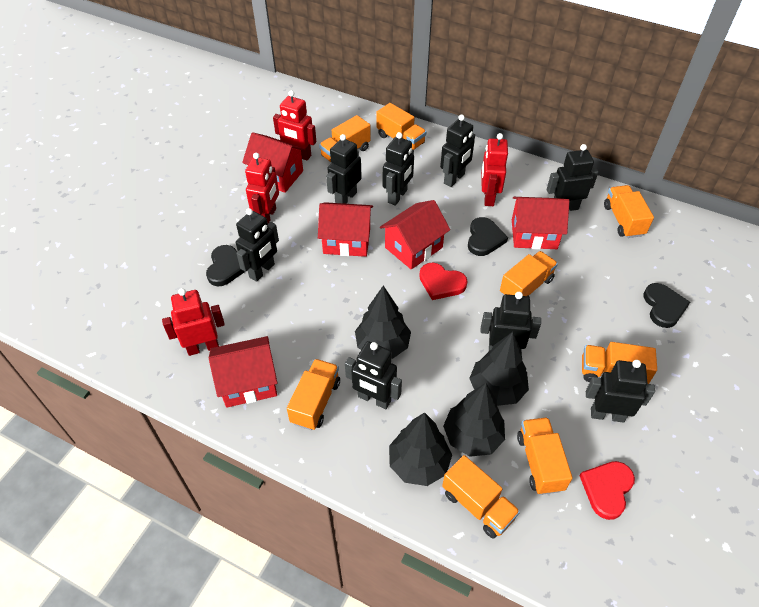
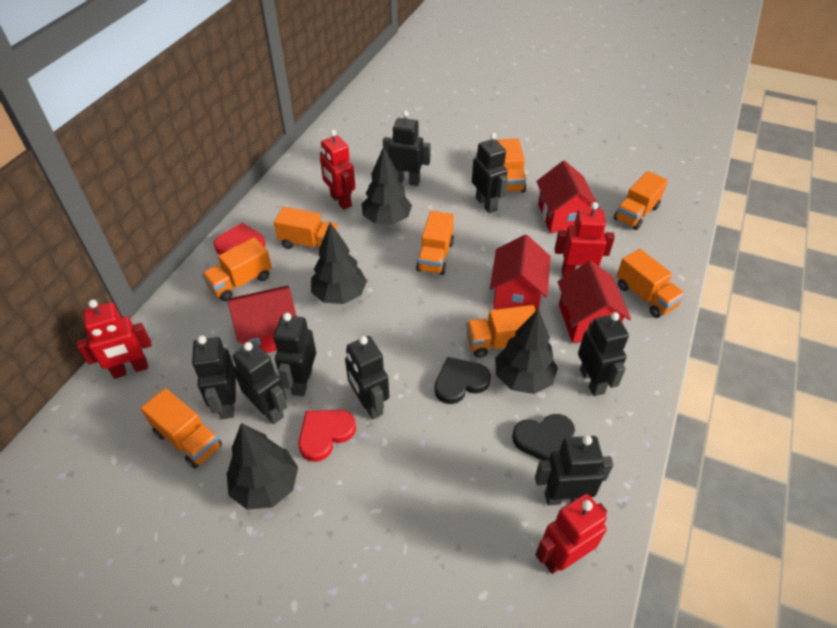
black heart: 3 -> 2
red house: 5 -> 4

